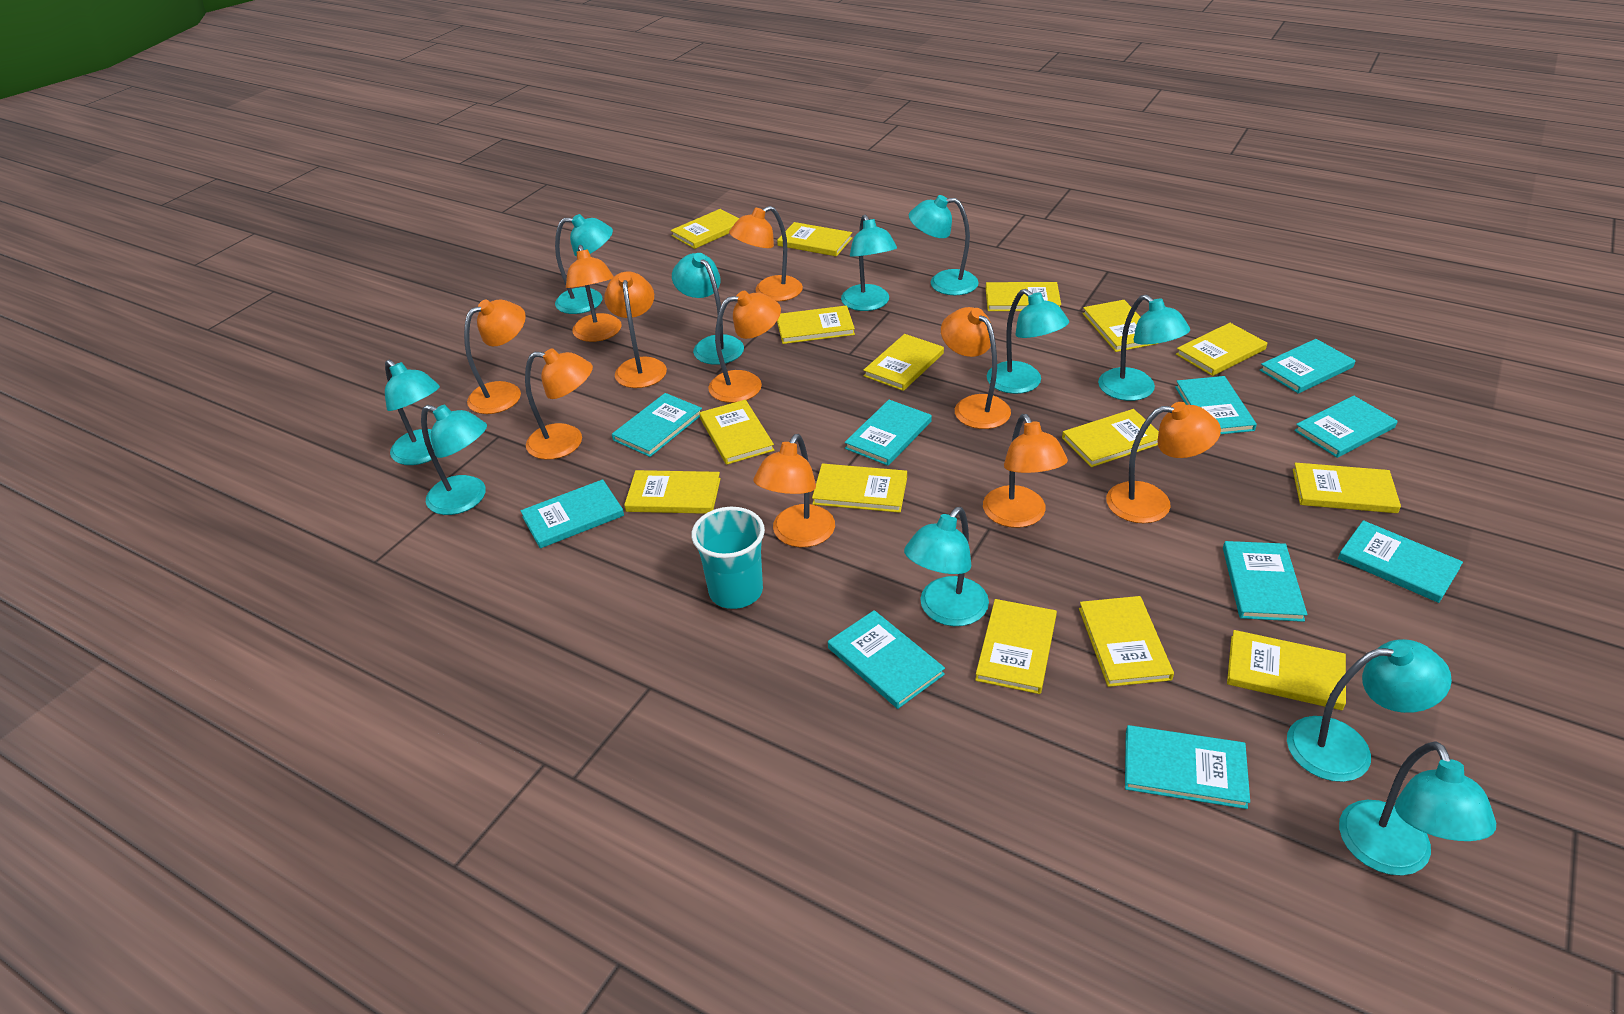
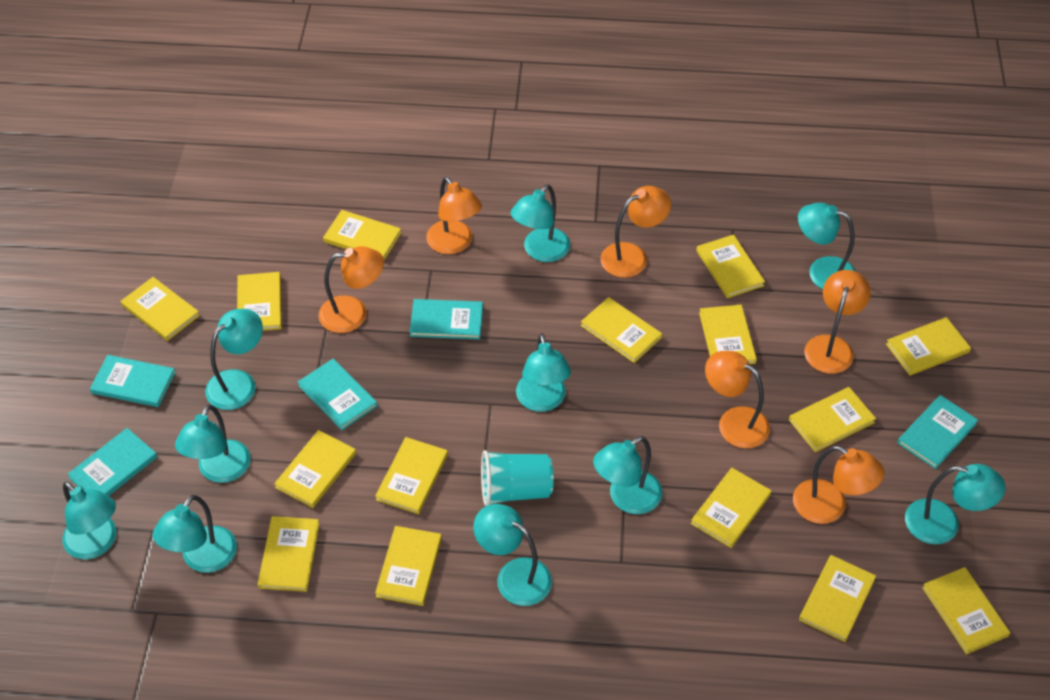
orange lamp: 10 -> 6
turquoise book: 10 -> 5
turquoise lamp: 11 -> 10

